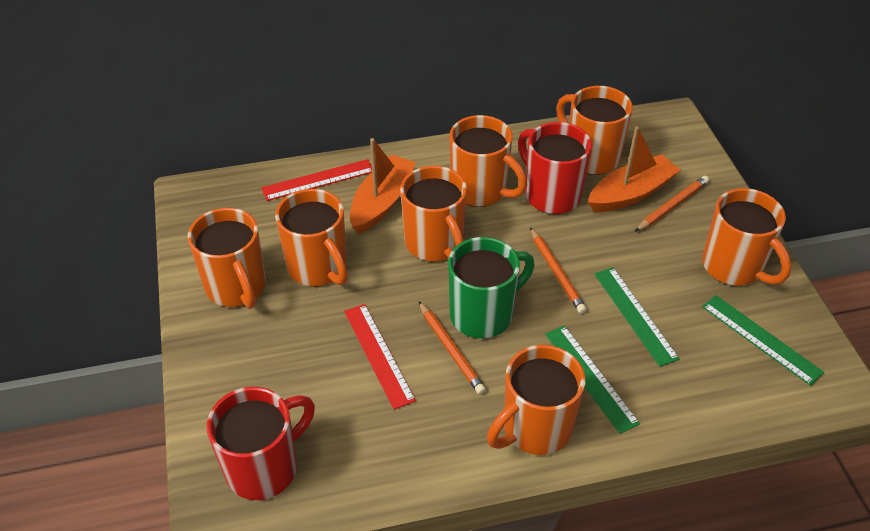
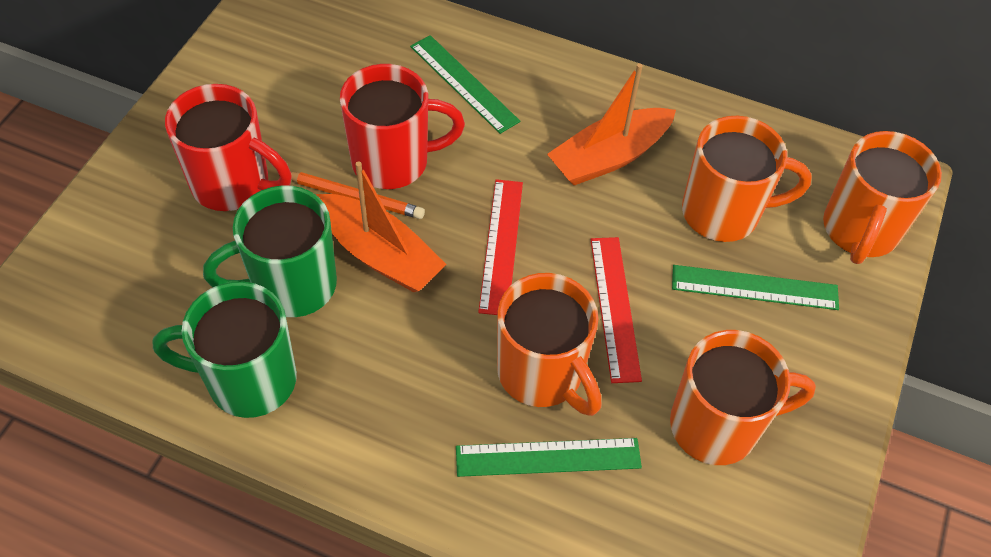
green mug: 1 -> 2
orange mug: 7 -> 4
orange pencil: 3 -> 1

